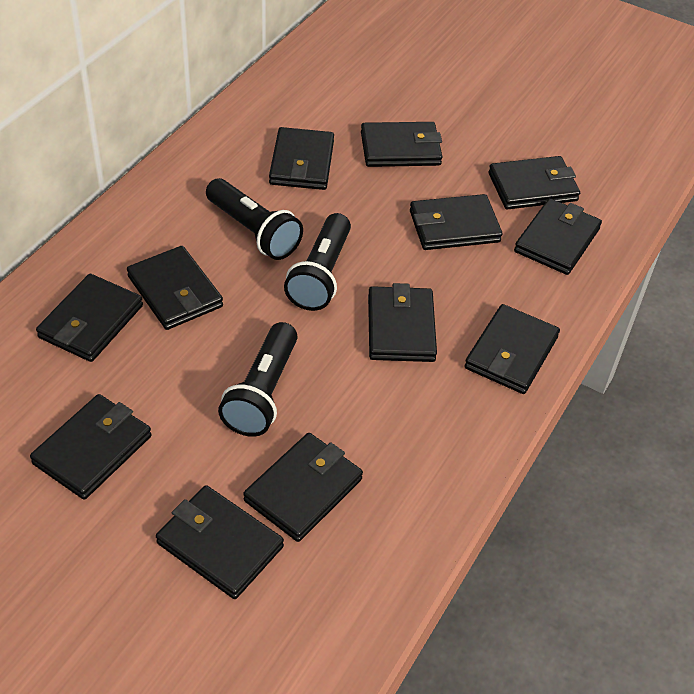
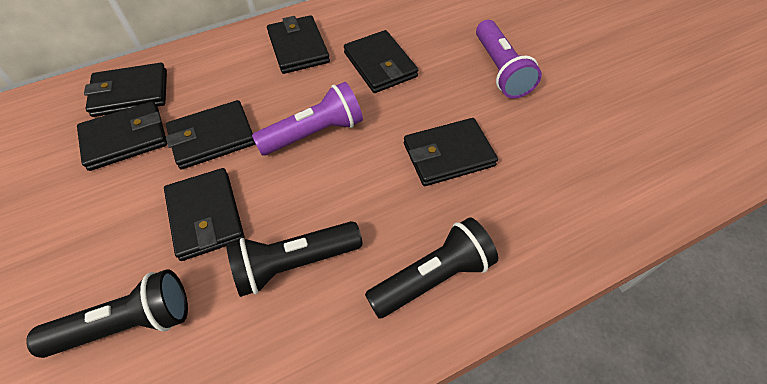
black wallet: 12 -> 7
purple flashlight: 0 -> 2

